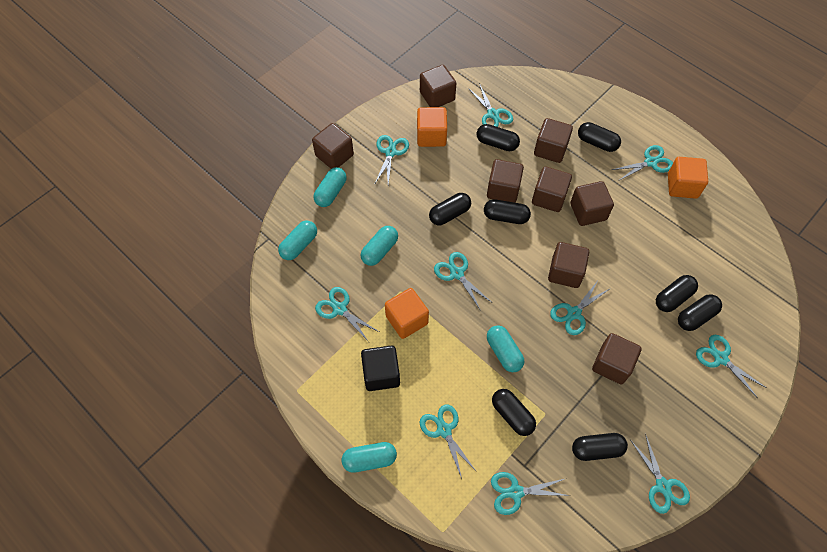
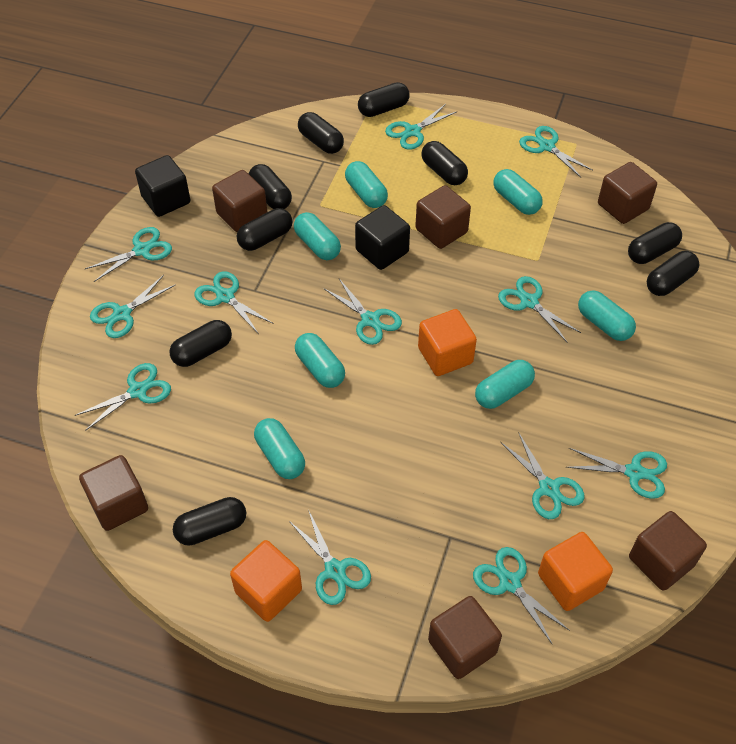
black capsule: 8 -> 9
black cube: 1 -> 2
brown cube: 8 -> 6
turquoise capsule: 5 -> 7
turquoise scissors: 10 -> 12

